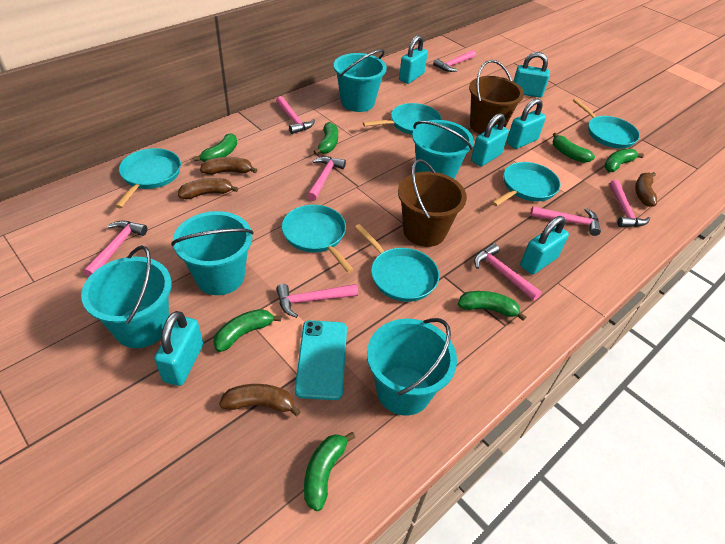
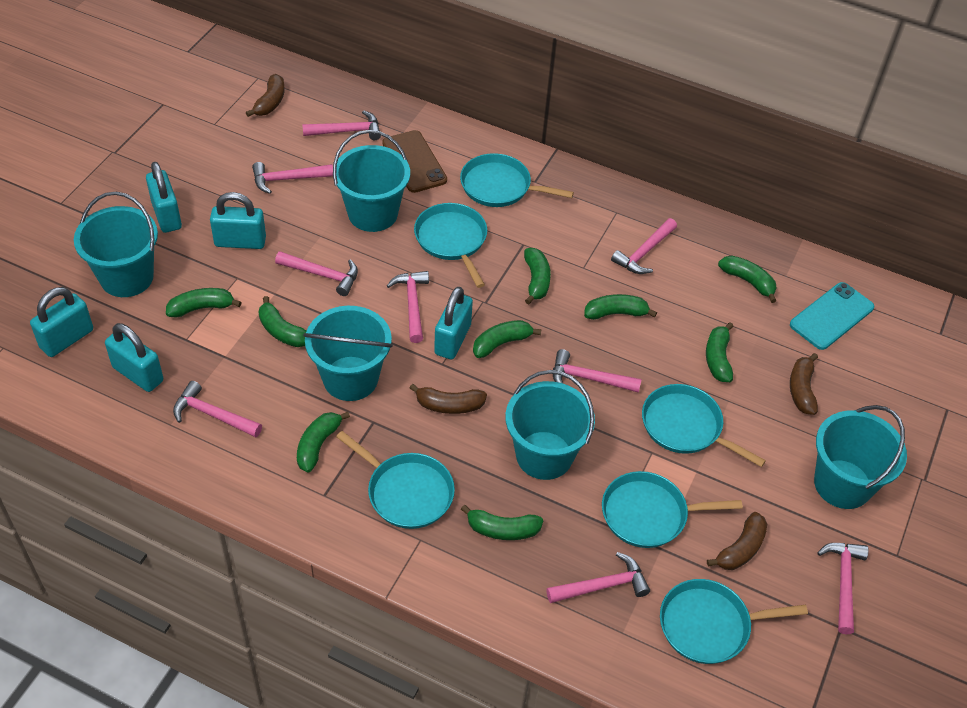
brown bucket: 2 -> 0
brown phone: 0 -> 1
green banana: 7 -> 9
pink hammer: 8 -> 9
turquoise padlock: 6 -> 5

